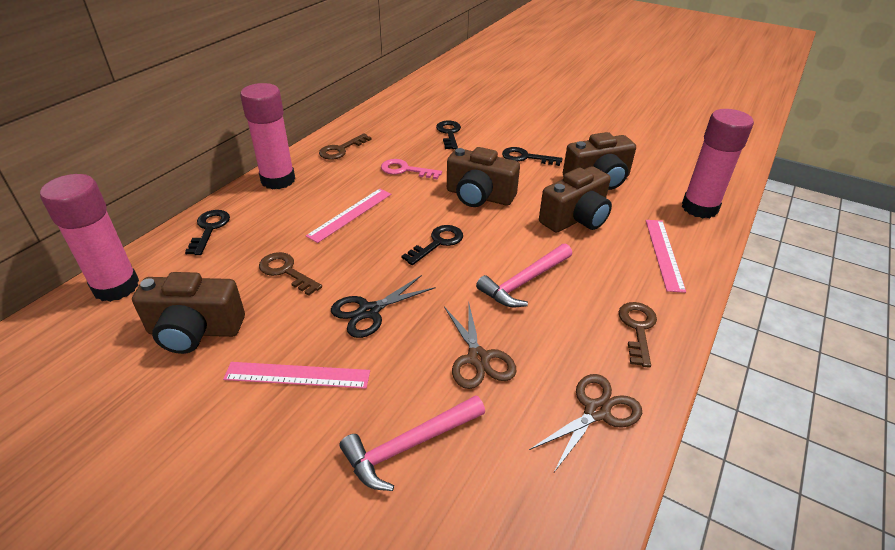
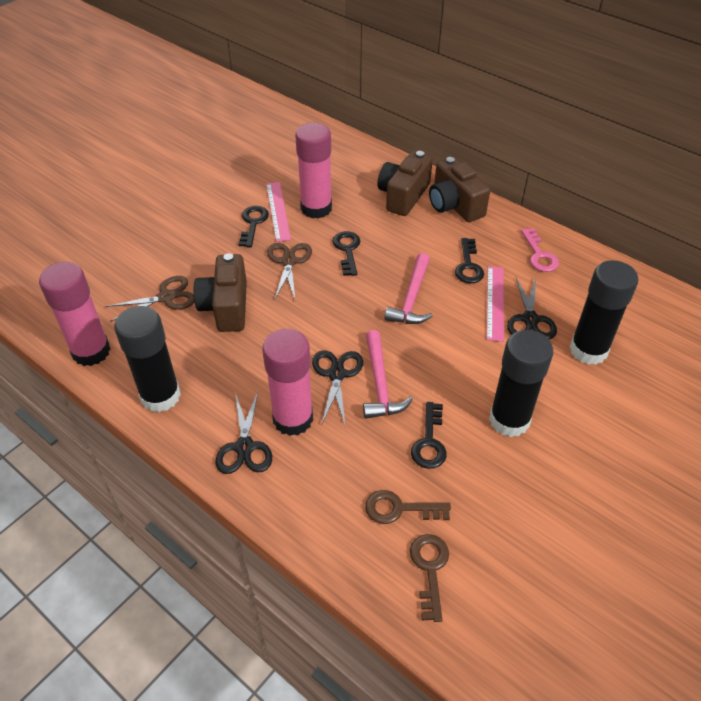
black glue stick: 0 -> 3
black scissors: 1 -> 3
brown camera: 4 -> 3
brown key: 3 -> 2
pink ruler: 3 -> 2

